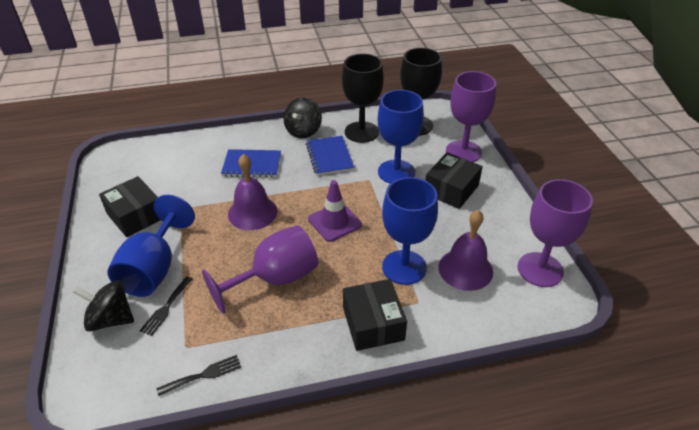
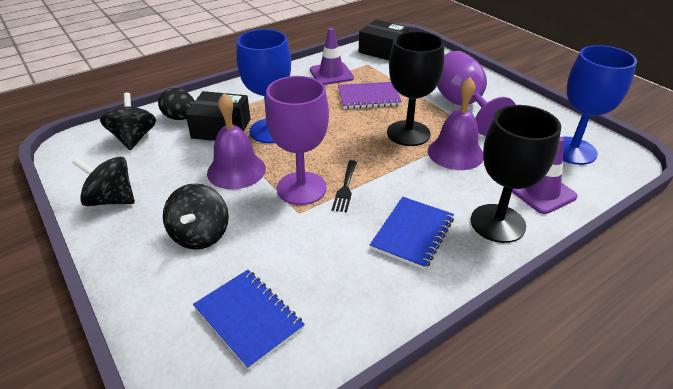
black box: 3 -> 2
black egg: 0 -> 1
black fork: 2 -> 1
black spinning top: 2 -> 3
blue goblet: 3 -> 2
purple goblet: 3 -> 2
purple notebook: 0 -> 1
purple traffic cone: 1 -> 2

